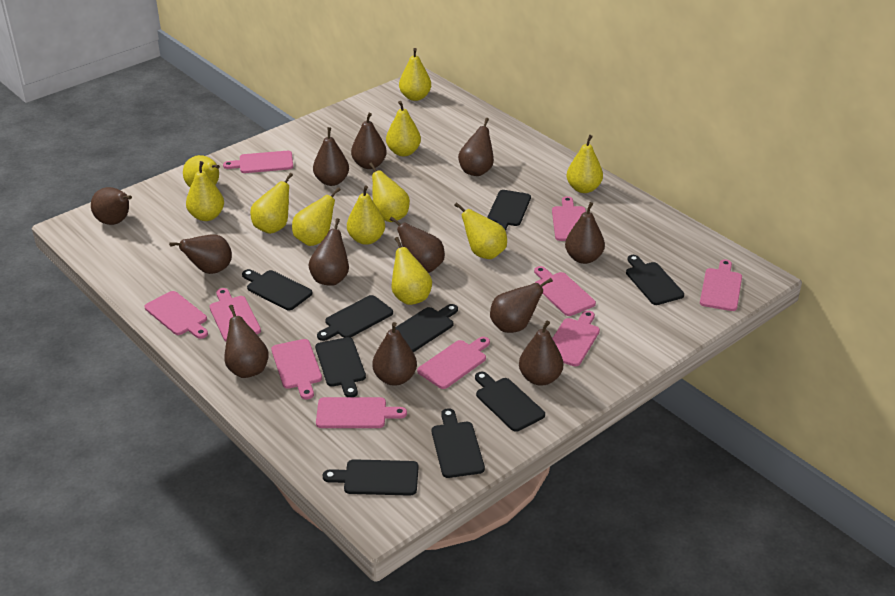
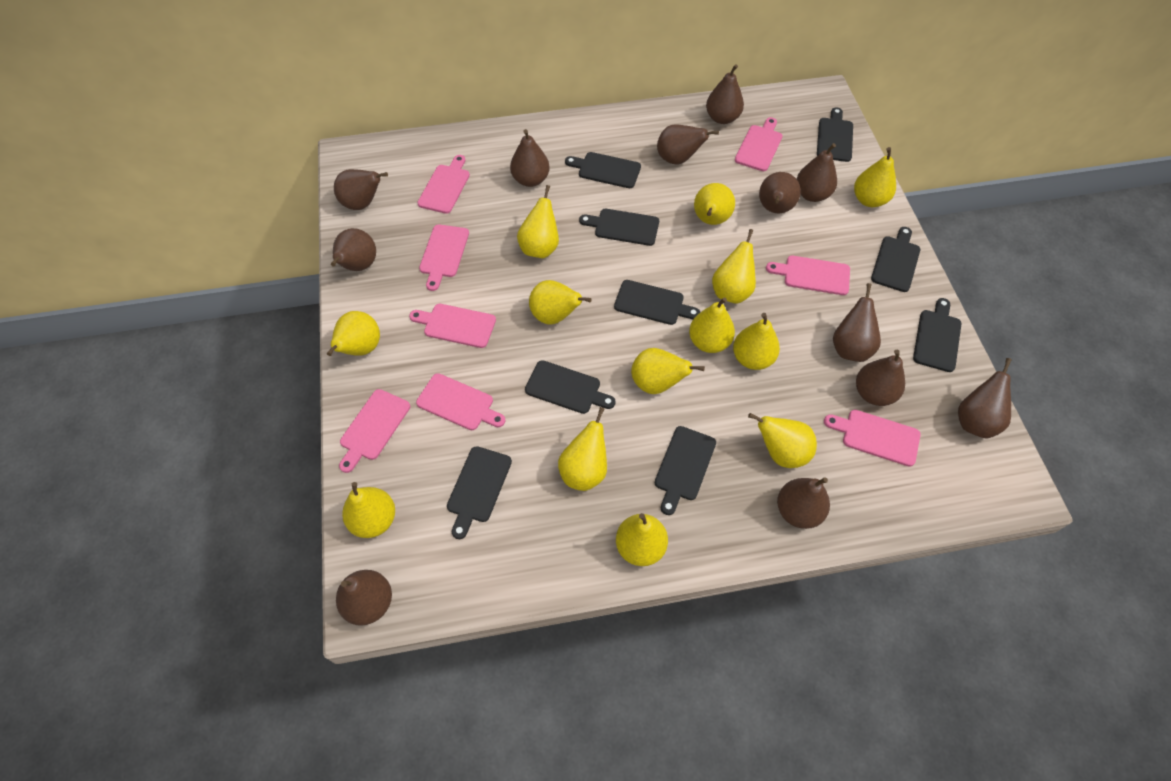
pink cutting board: 10 -> 8
yellow pear: 11 -> 13

